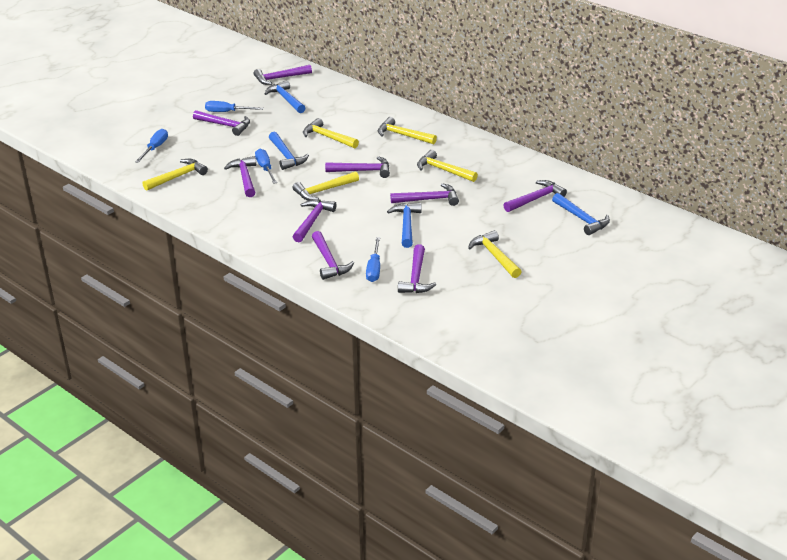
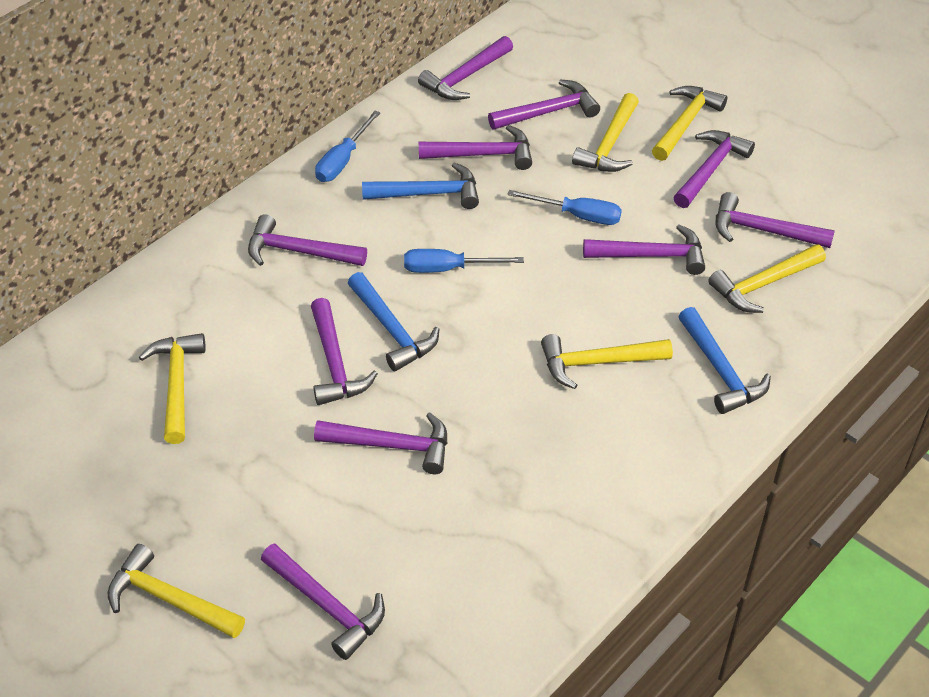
blue hammer: 4 -> 3
blue screwdriver: 4 -> 3
purple hammer: 9 -> 10

